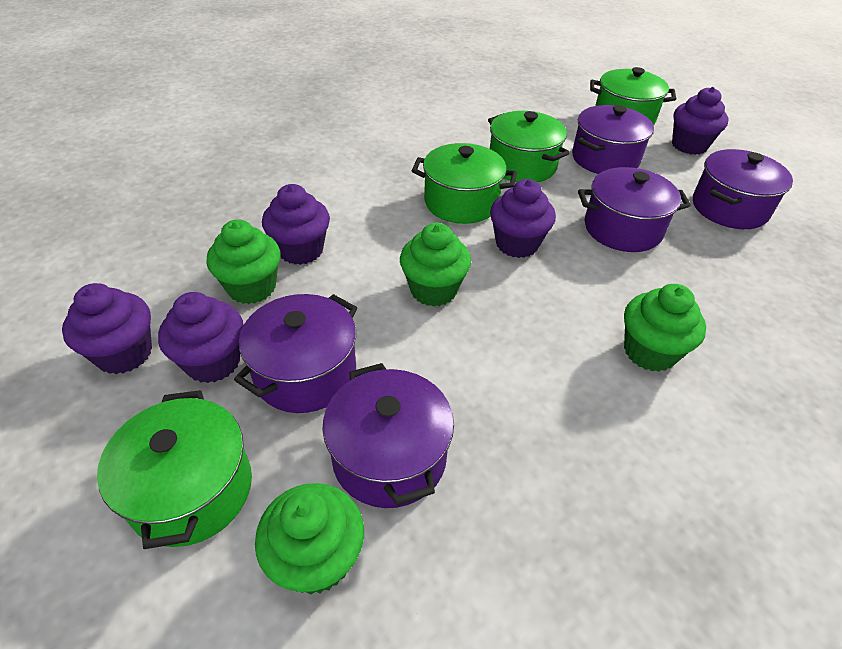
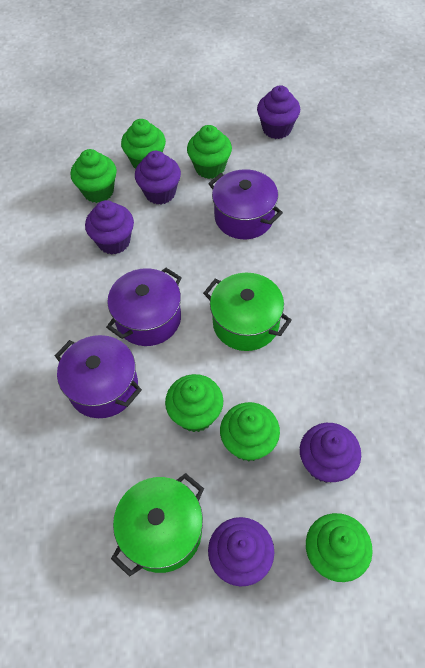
green cupcake: 4 -> 6
green pot: 4 -> 2
purple pot: 5 -> 3

